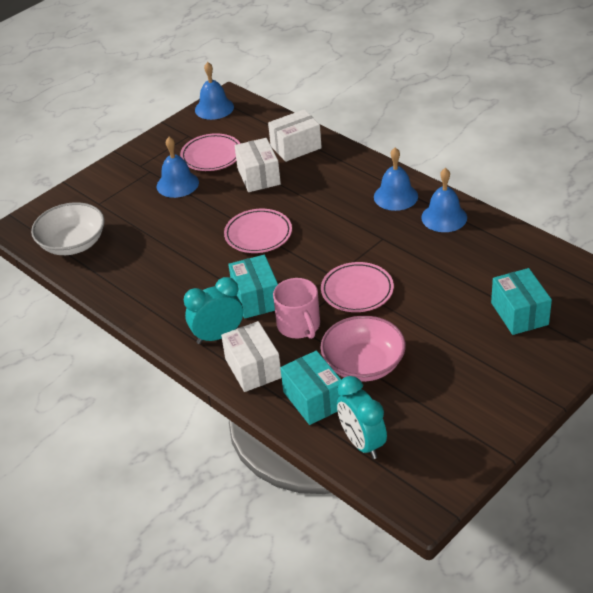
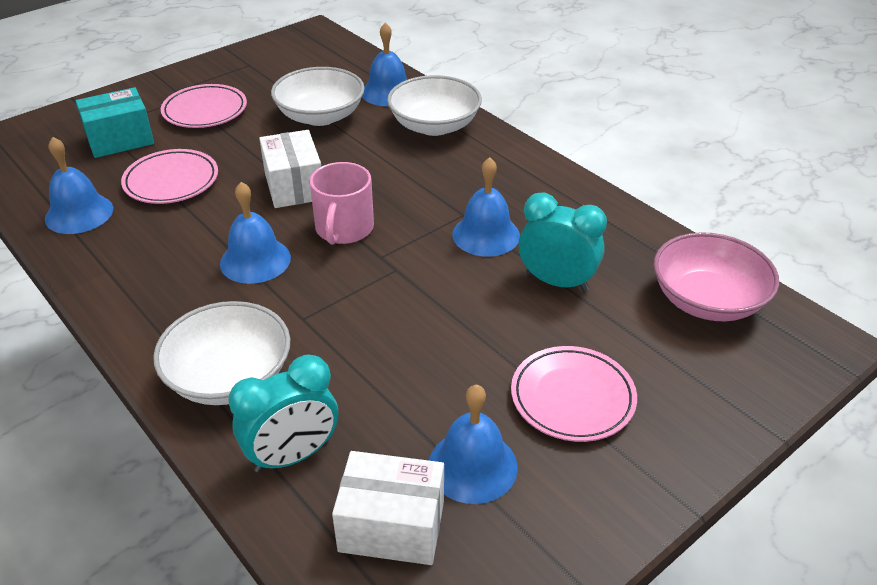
blue bell: 4 -> 5
turquoise box: 3 -> 1
white bowl: 1 -> 3
white box: 3 -> 2

